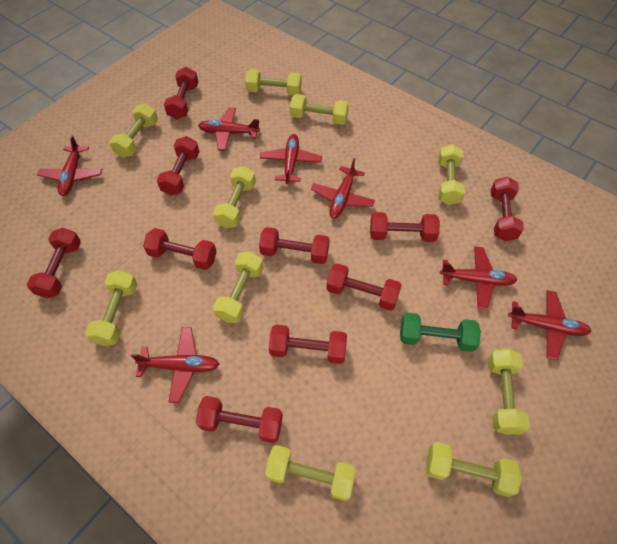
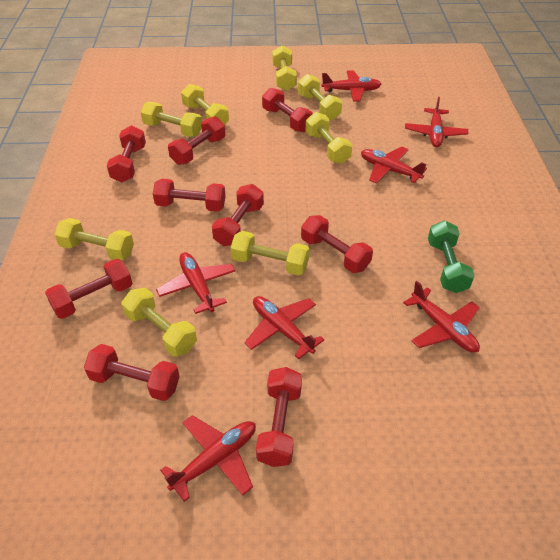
red dumbbell: 10 -> 9
yellow dumbbell: 10 -> 8

